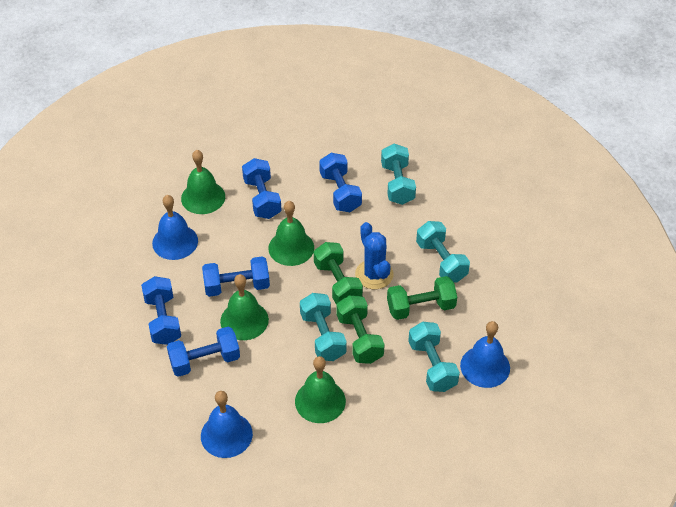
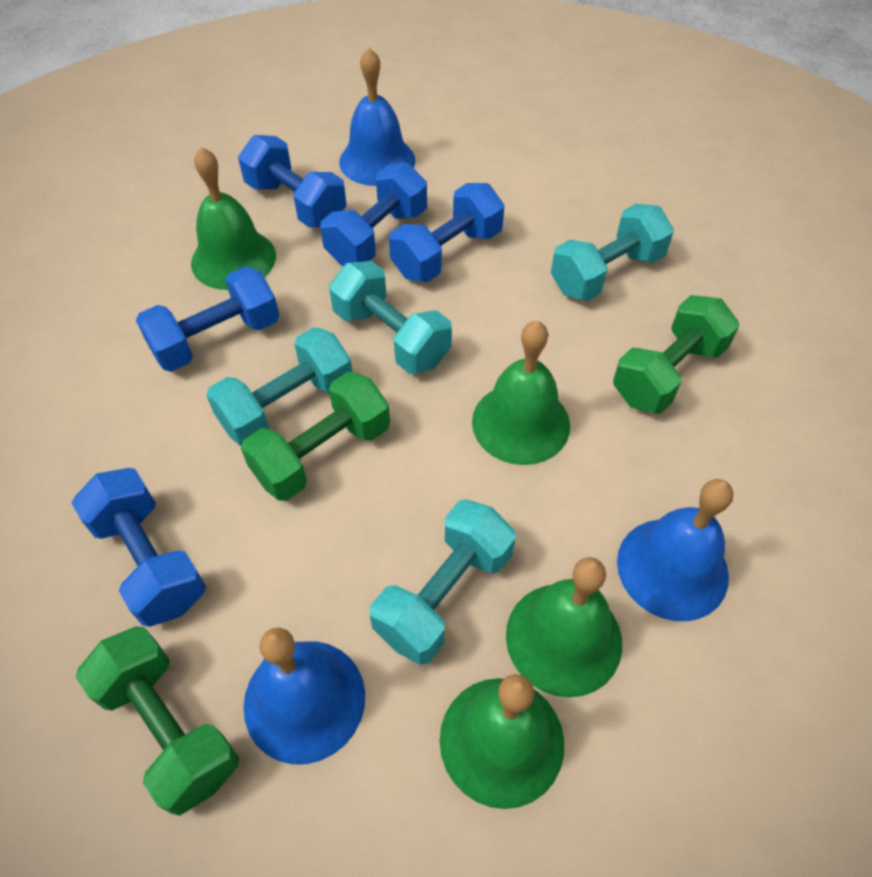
blue cactus: 1 -> 0

